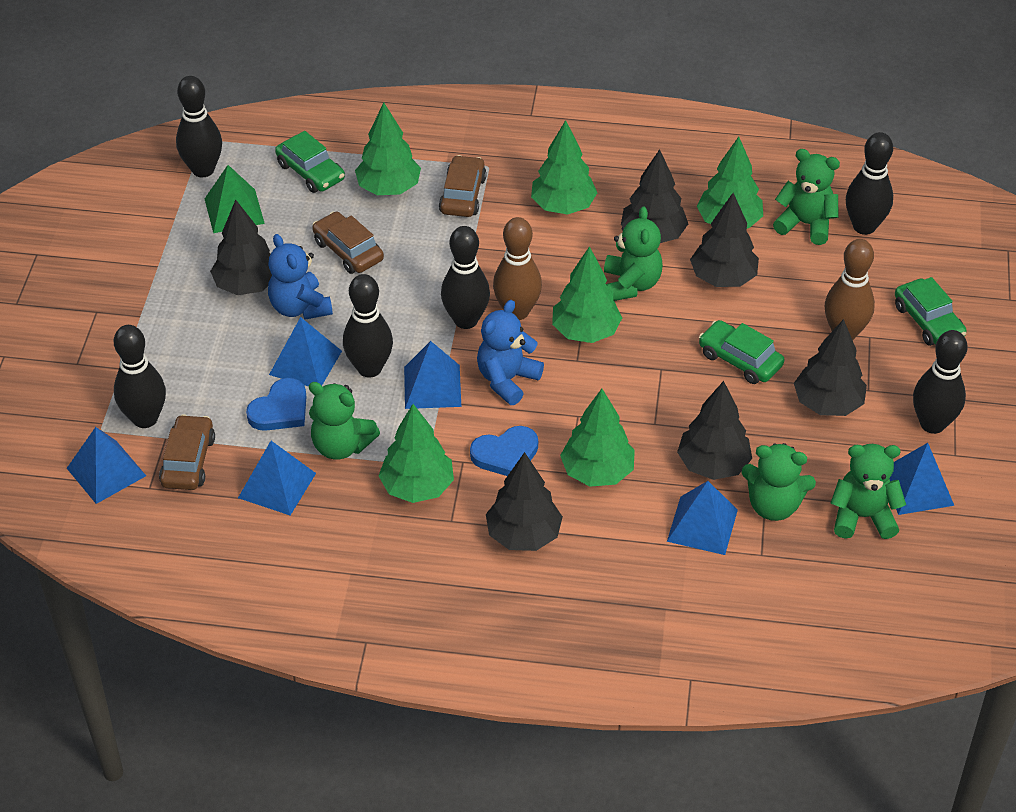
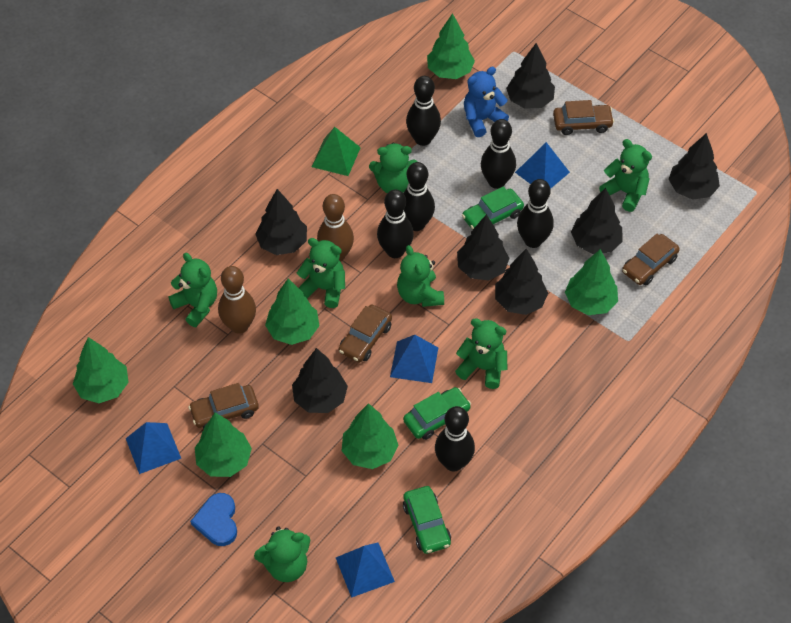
black tree: 6 -> 7
blue heart: 2 -> 1
blue pyramid: 6 -> 4
blue teddy bear: 2 -> 1
brown car: 3 -> 4
green teddy bear: 5 -> 7

